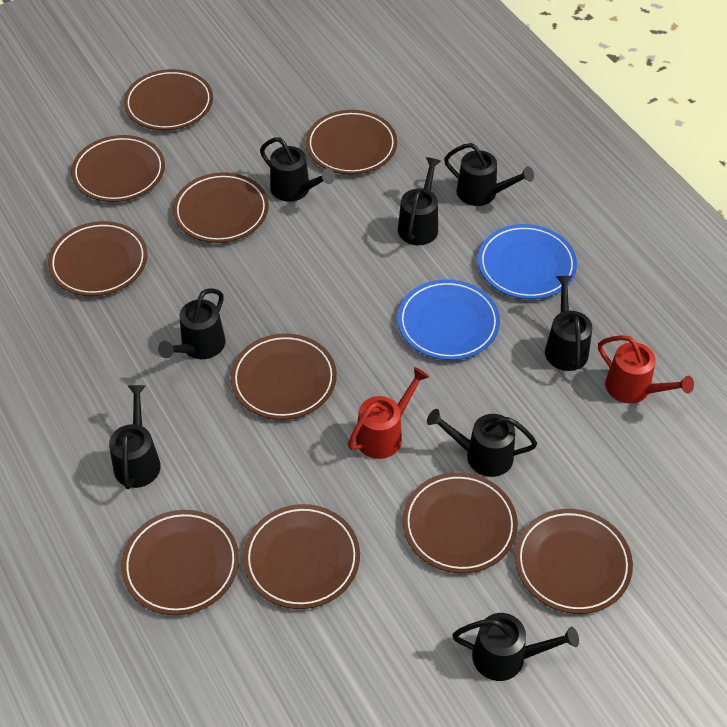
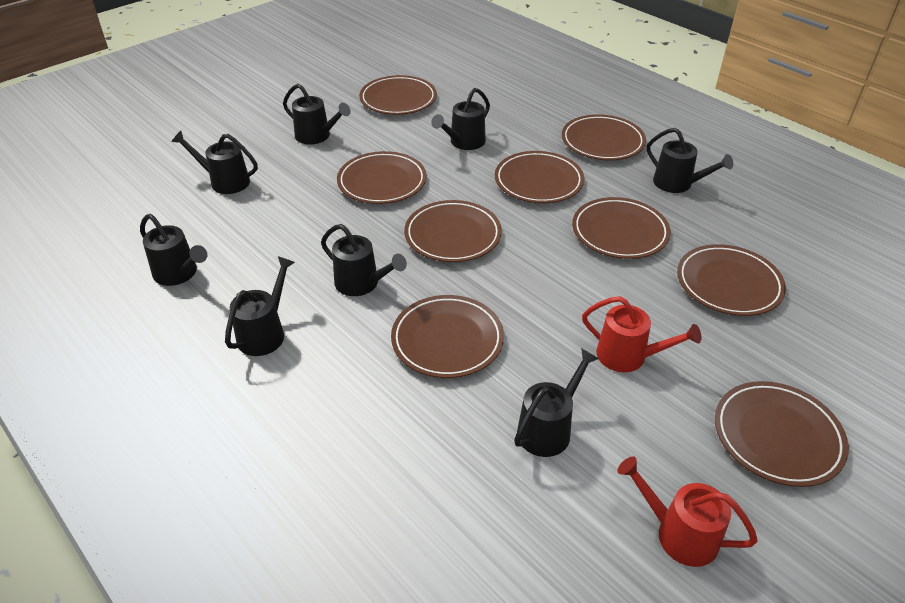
blue plate: 2 -> 0
brown plate: 10 -> 9

